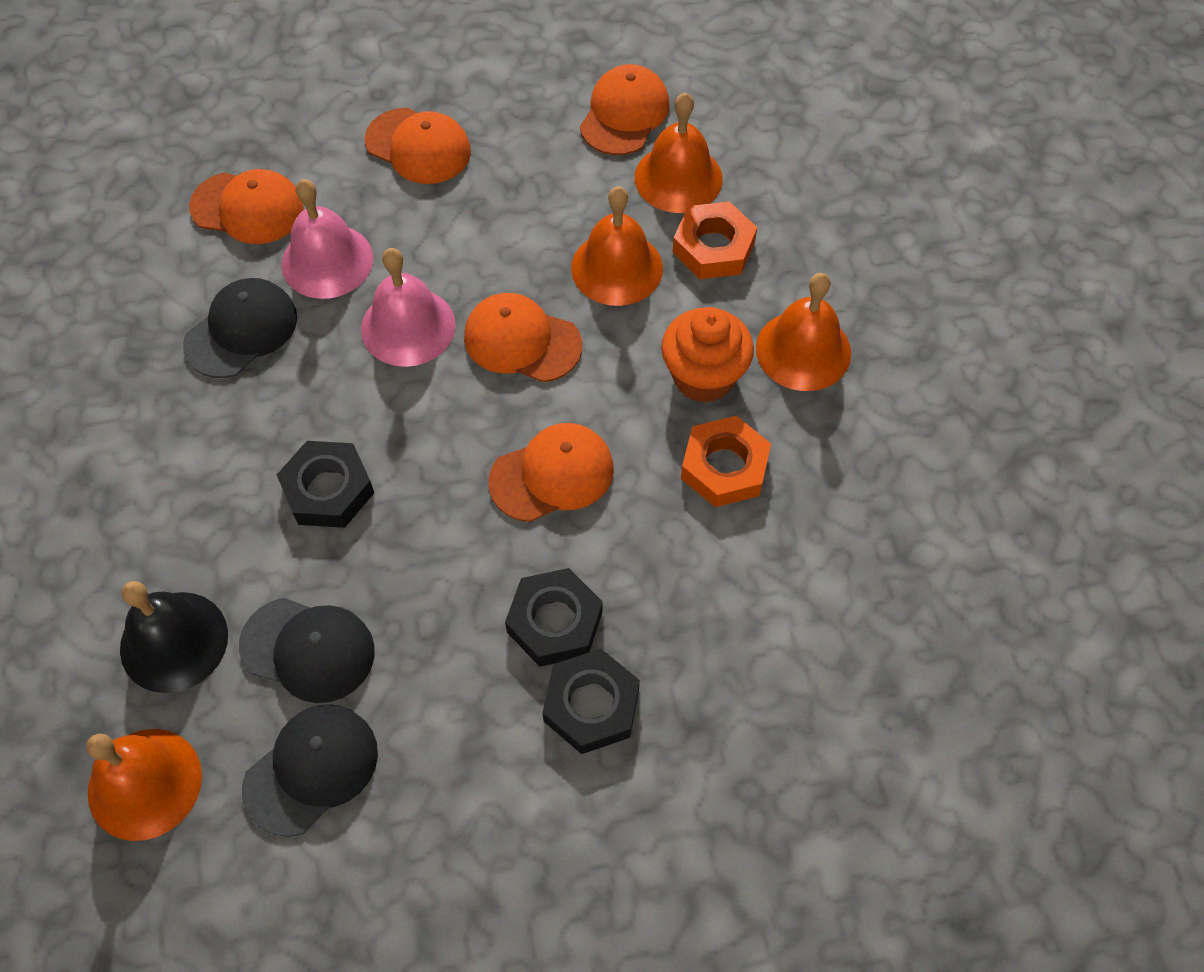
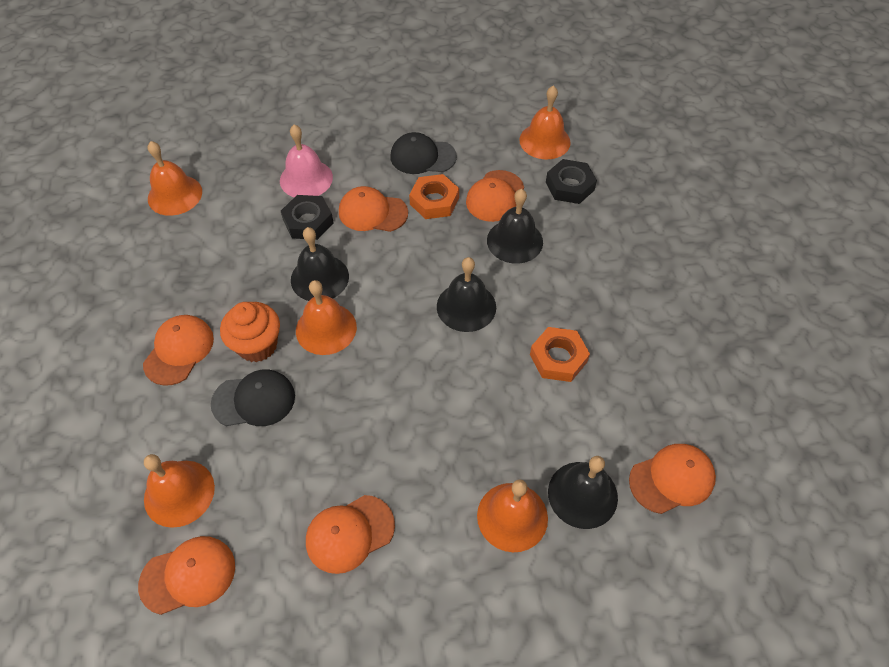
black bell: 1 -> 4
black cap: 3 -> 2
black nut: 3 -> 2
orange bell: 4 -> 5
orange cap: 5 -> 6
pink bell: 2 -> 1

